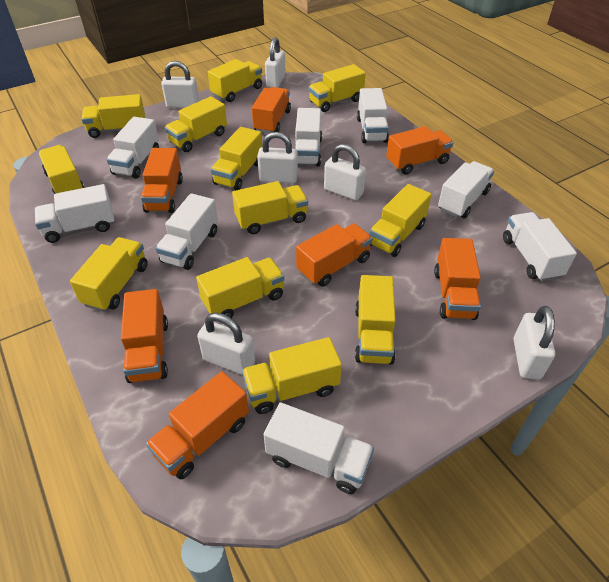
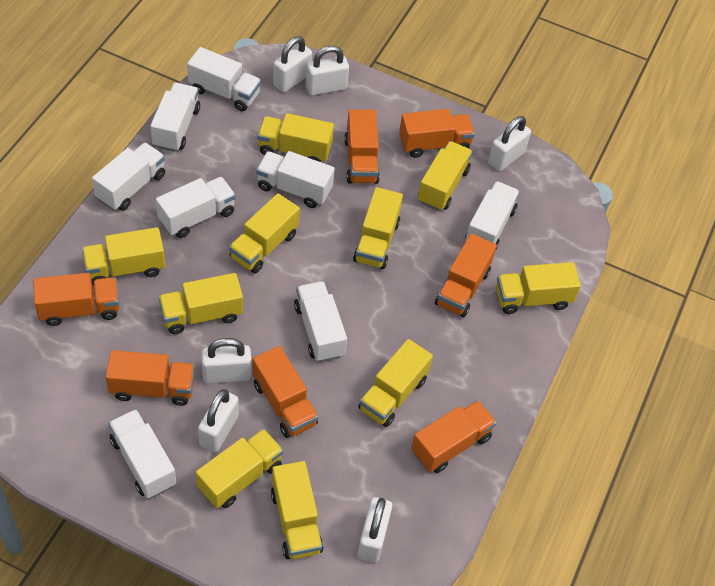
yellow truck: 12 -> 10

